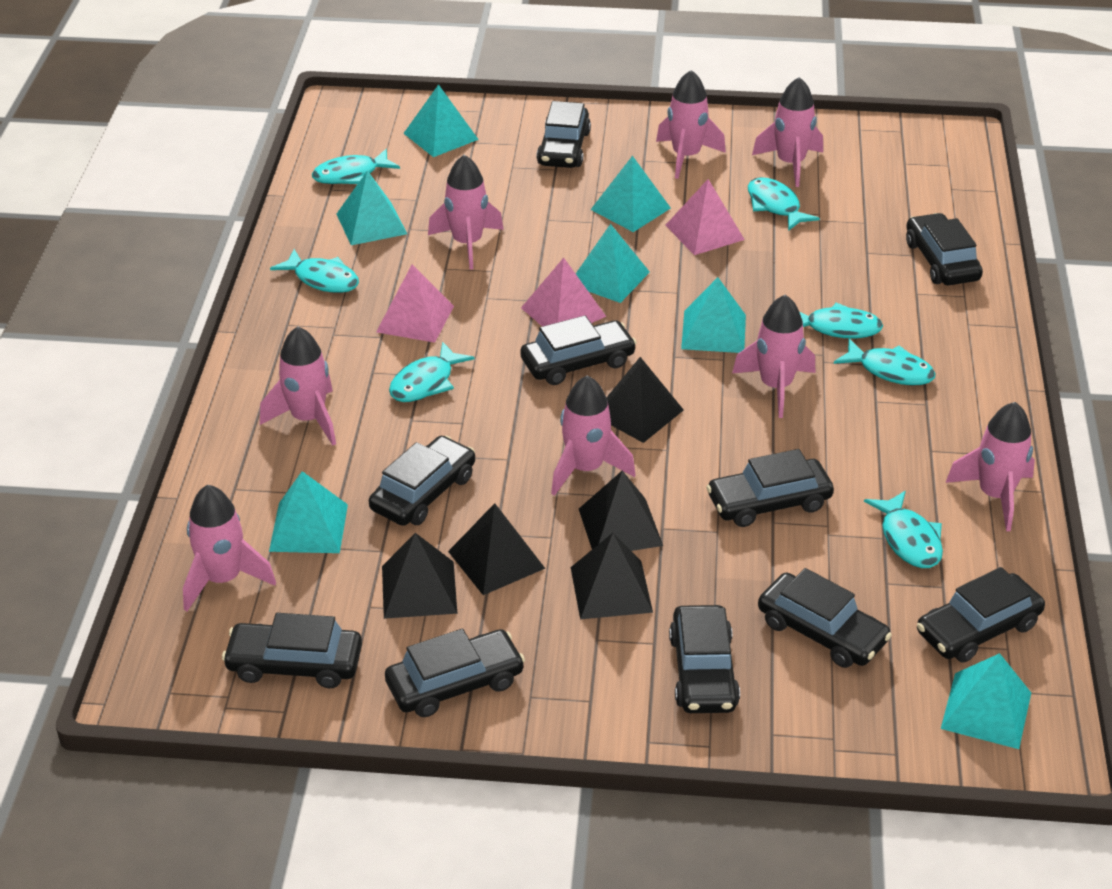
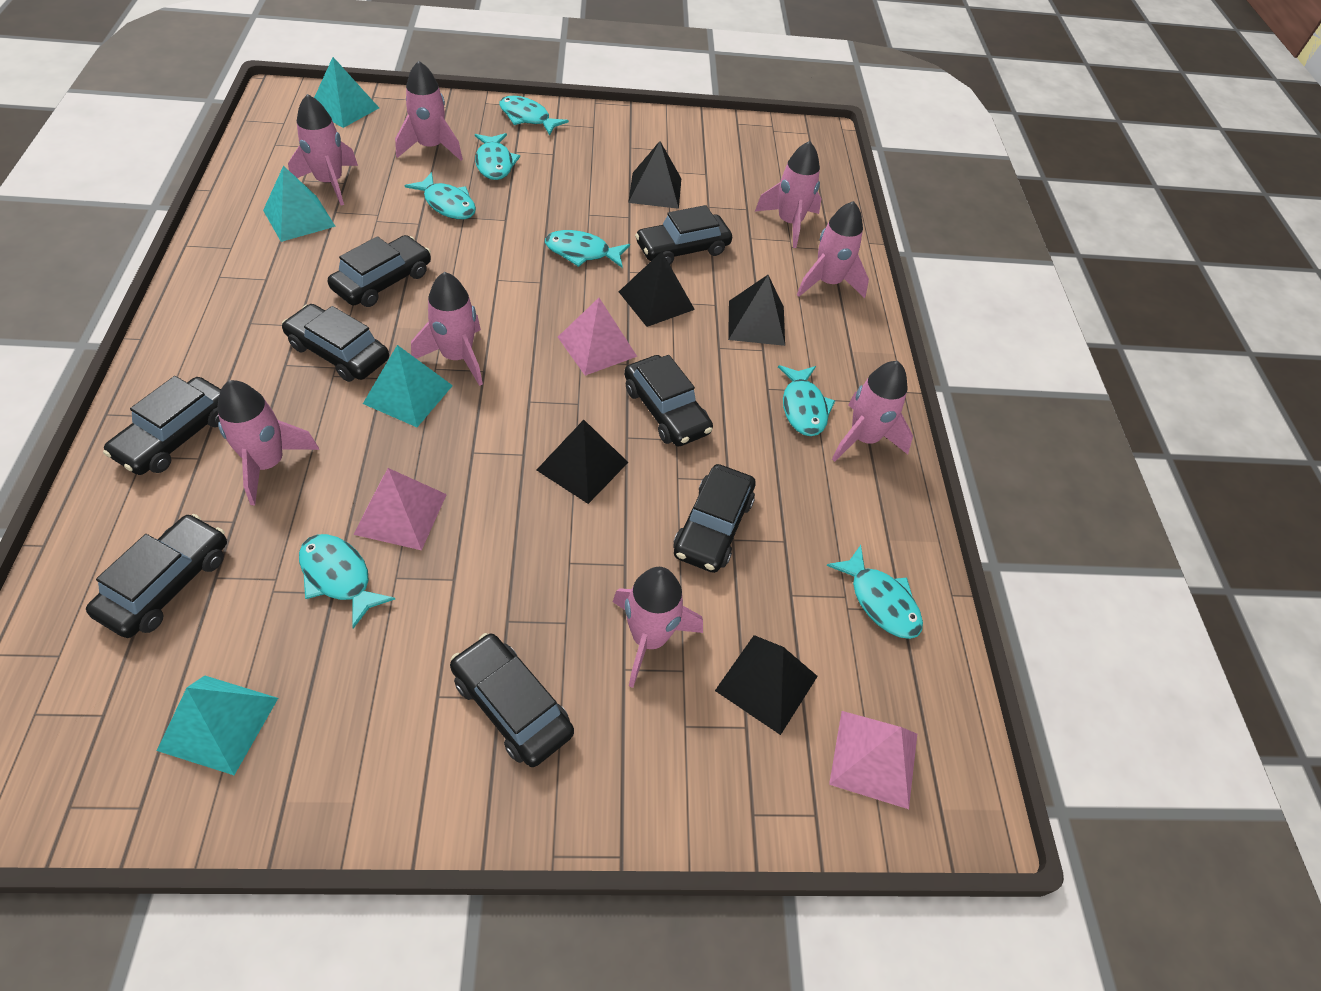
black car: 10 -> 8
turquoise pyramid: 7 -> 4

